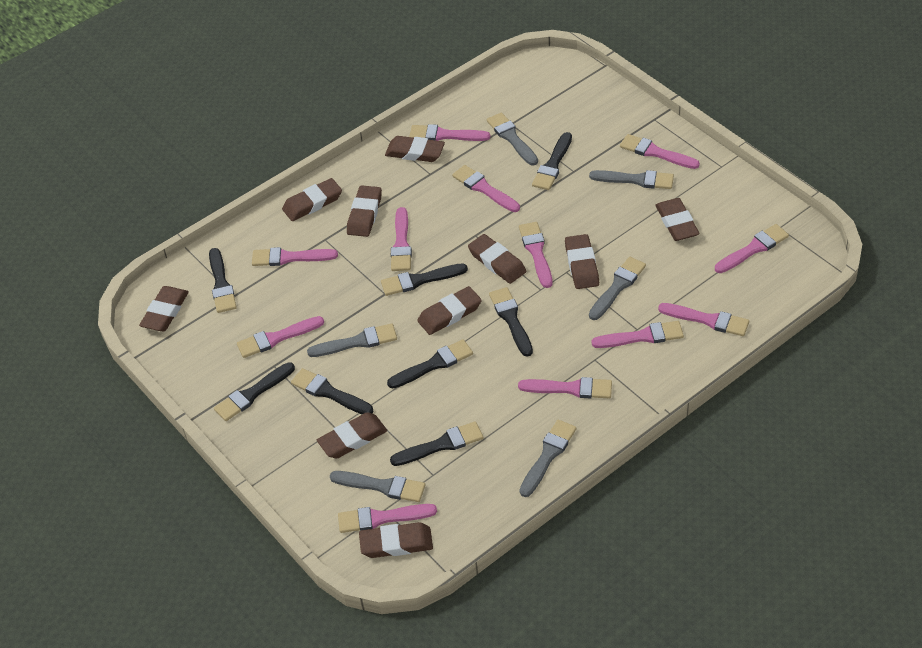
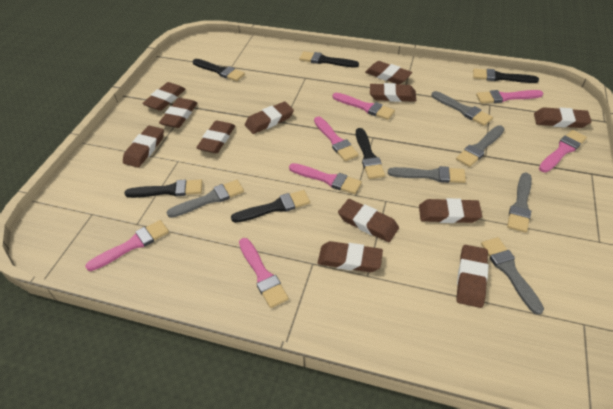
black brush: 8 -> 6
brown eraser: 10 -> 12
pink brush: 12 -> 7

